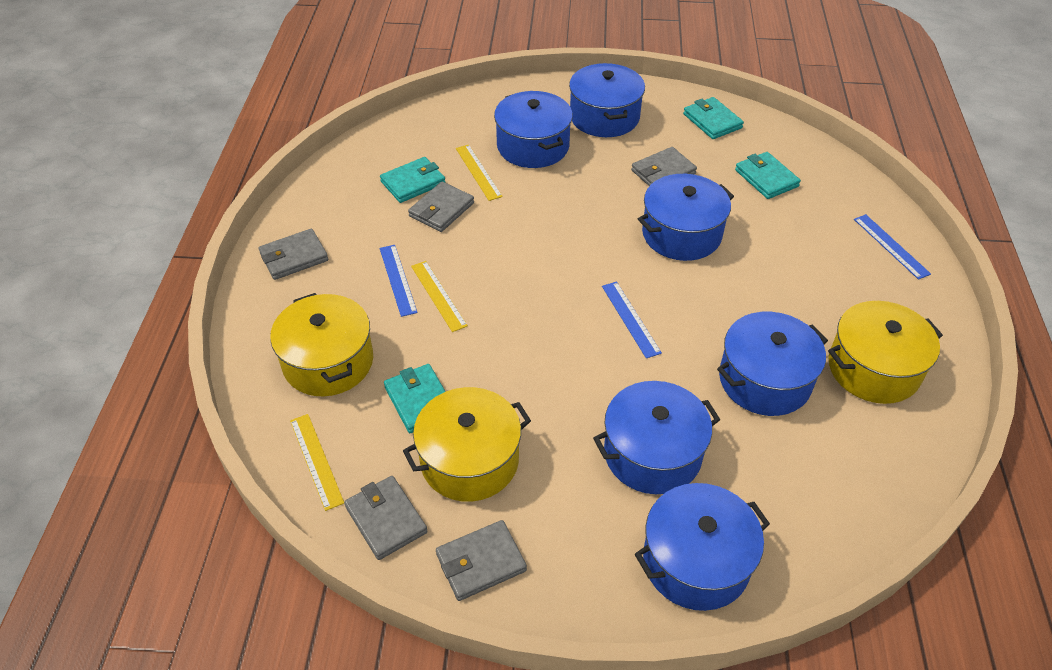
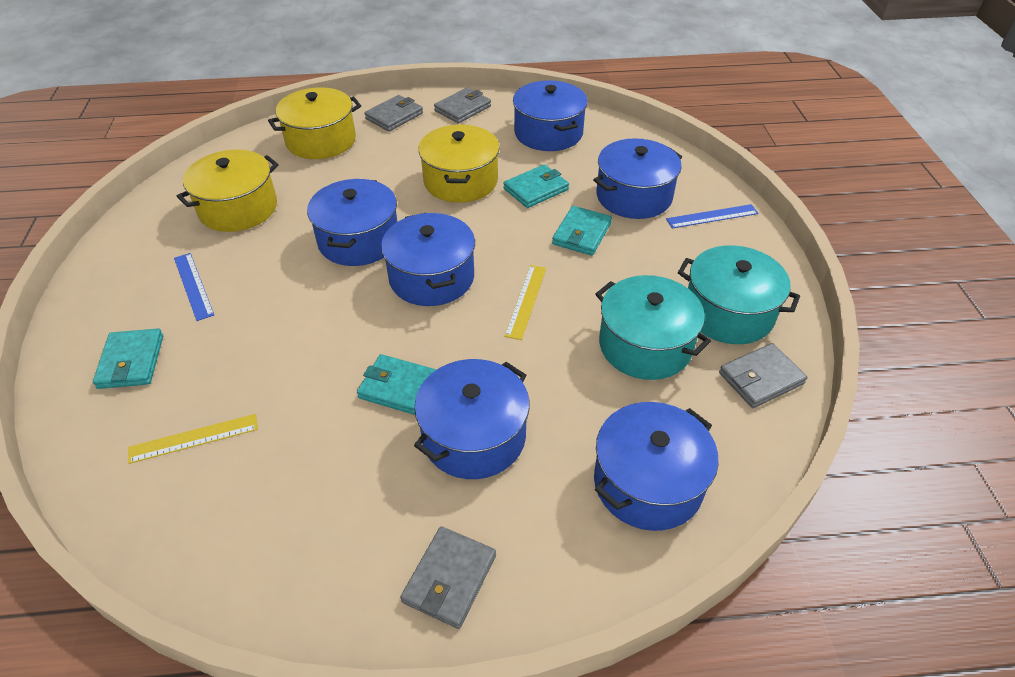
blue ruler: 3 -> 2
grey wallet: 5 -> 4
turquoise pot: 0 -> 2
yellow ruler: 3 -> 2

